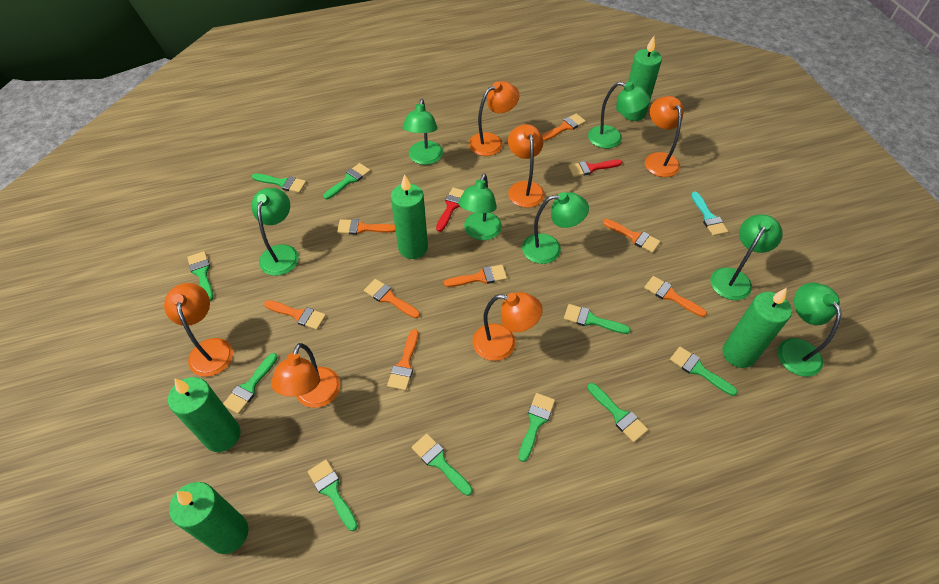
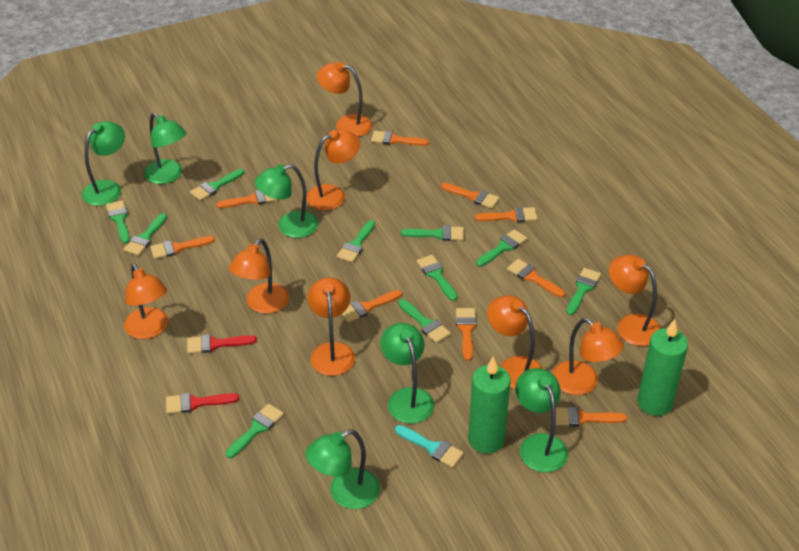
green candle: 5 -> 2
green lamp: 7 -> 6
orange brush: 8 -> 9
orange lamp: 6 -> 8

